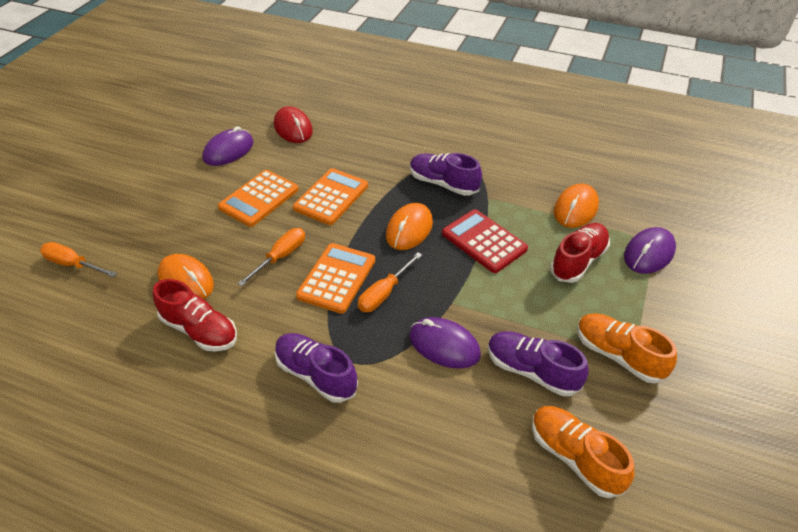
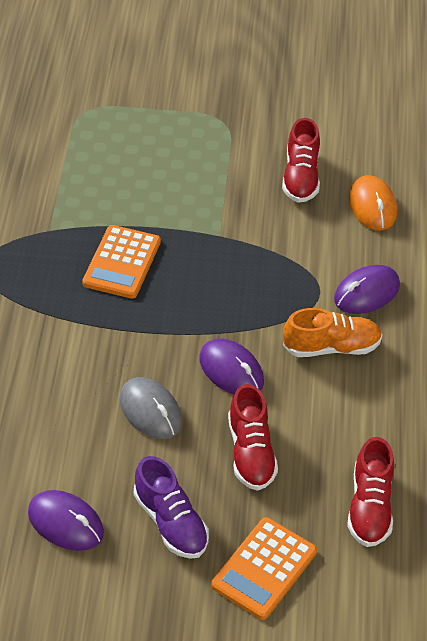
grey mouse: 0 -> 1
orange calculator: 3 -> 2
orange mouse: 3 -> 1
orange screwdriver: 3 -> 0
orange shoe: 2 -> 1
purple shoe: 3 -> 1
red calculator: 1 -> 0
red mouse: 1 -> 0
red shoe: 2 -> 3

